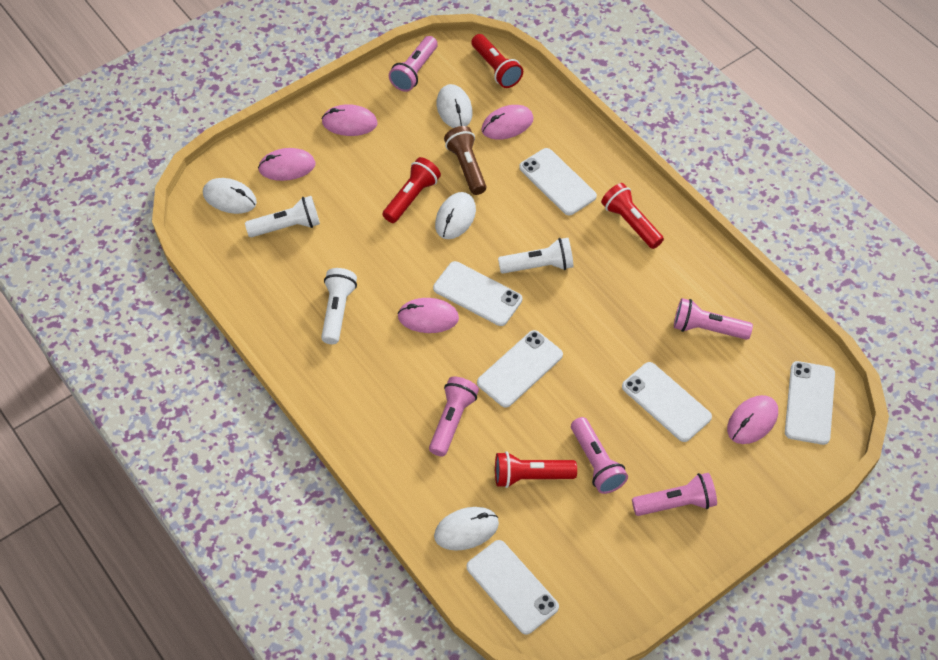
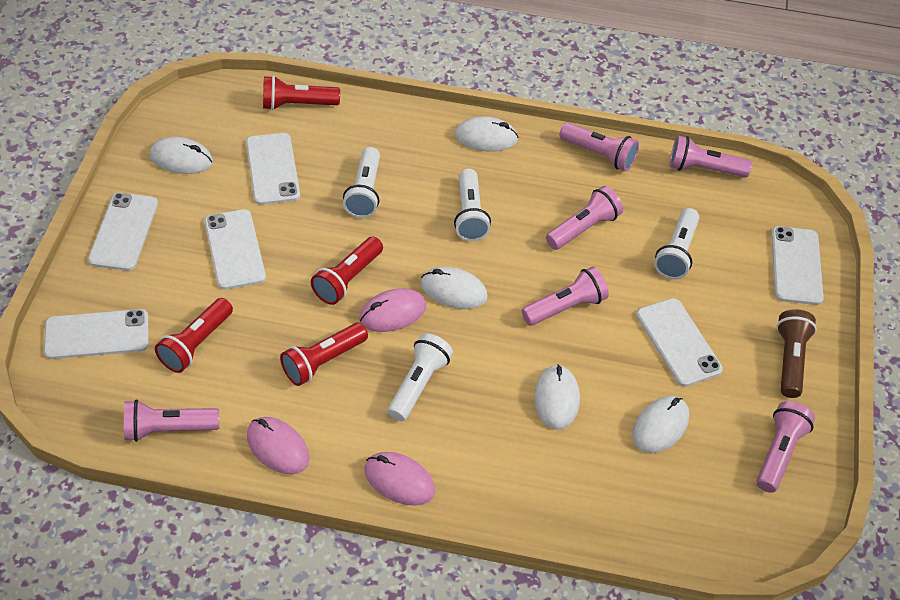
pink flashlight: 5 -> 6
pink mouse: 5 -> 3
white flashlight: 3 -> 4
white mouse: 4 -> 5

